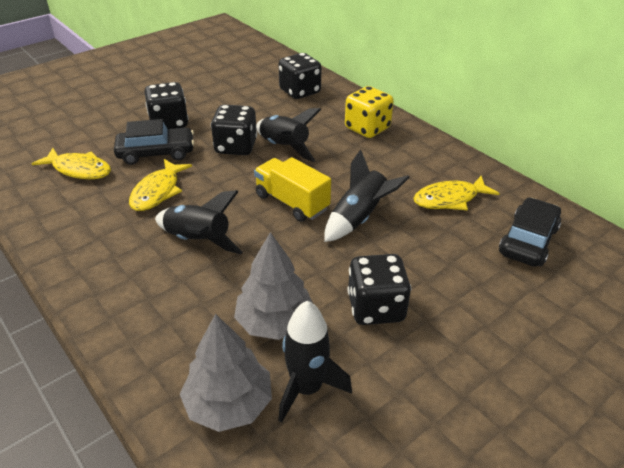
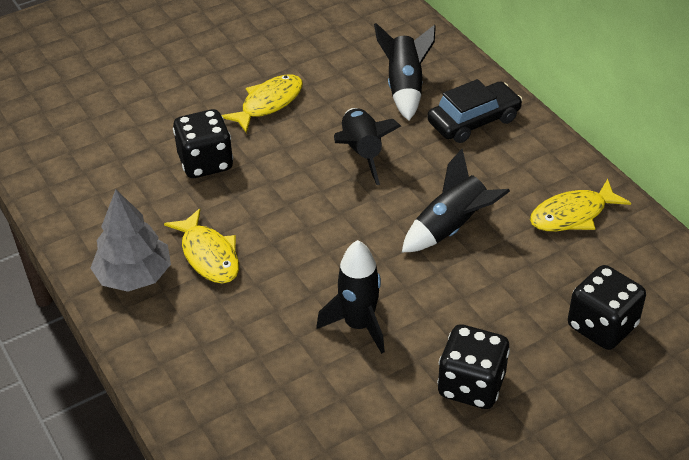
black car: 2 -> 1
black dice: 4 -> 3
grey tree: 2 -> 1
yellow dice: 1 -> 0
yellow truck: 1 -> 0

